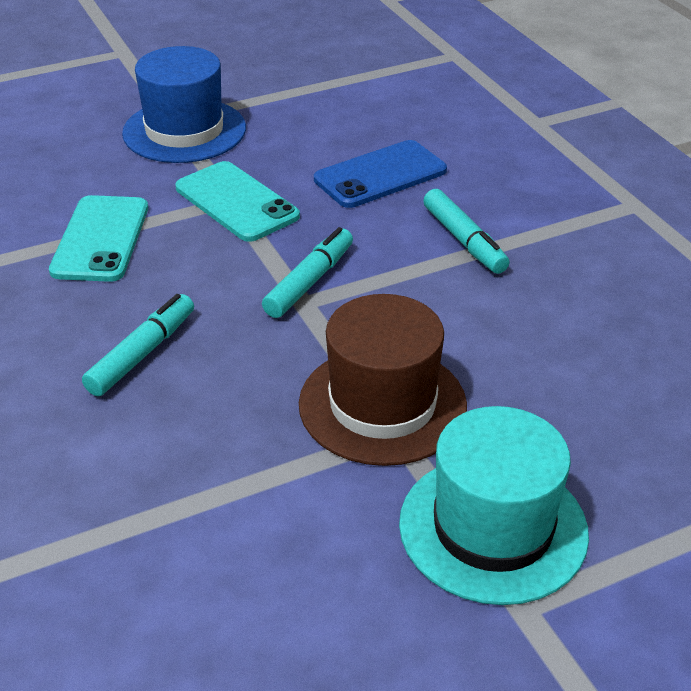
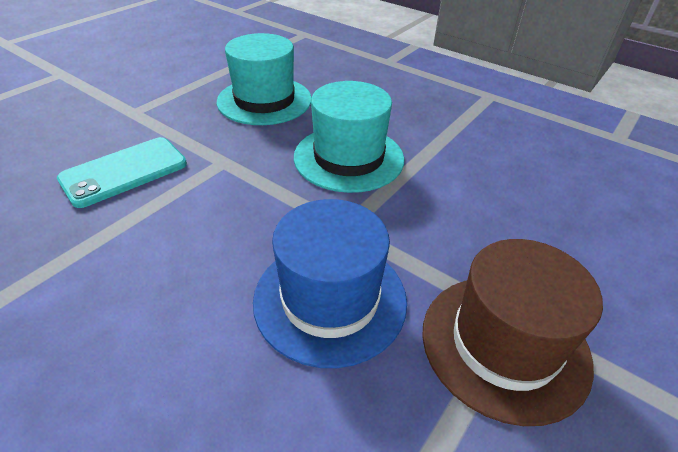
blue phone: 1 -> 0
turquoise hat: 1 -> 2
turquoise marker: 3 -> 0
turquoise phone: 2 -> 1

